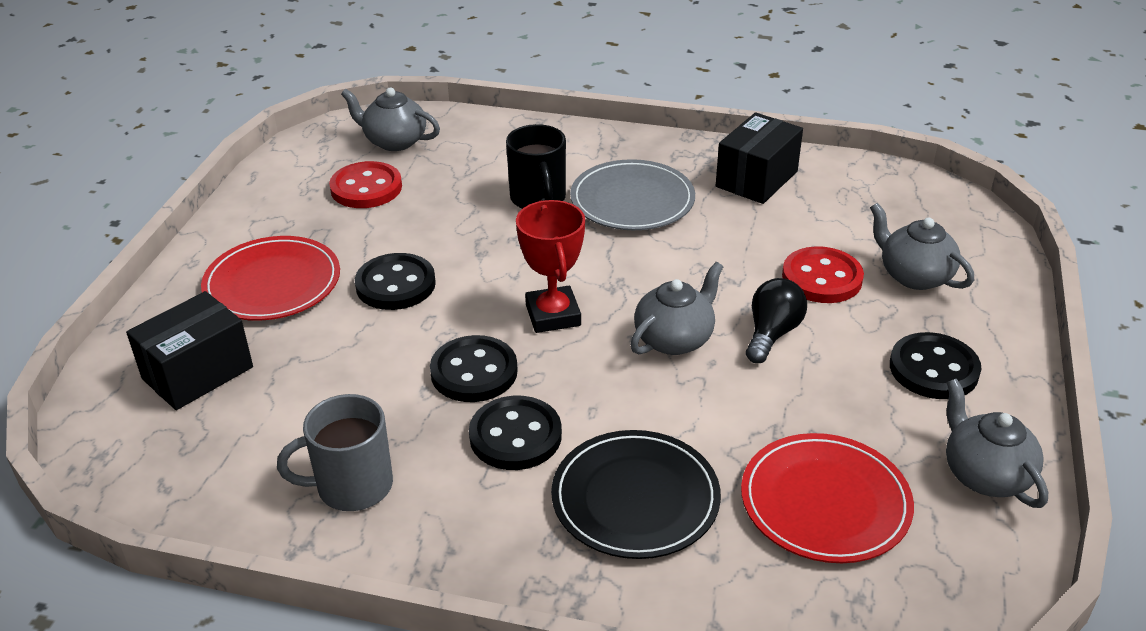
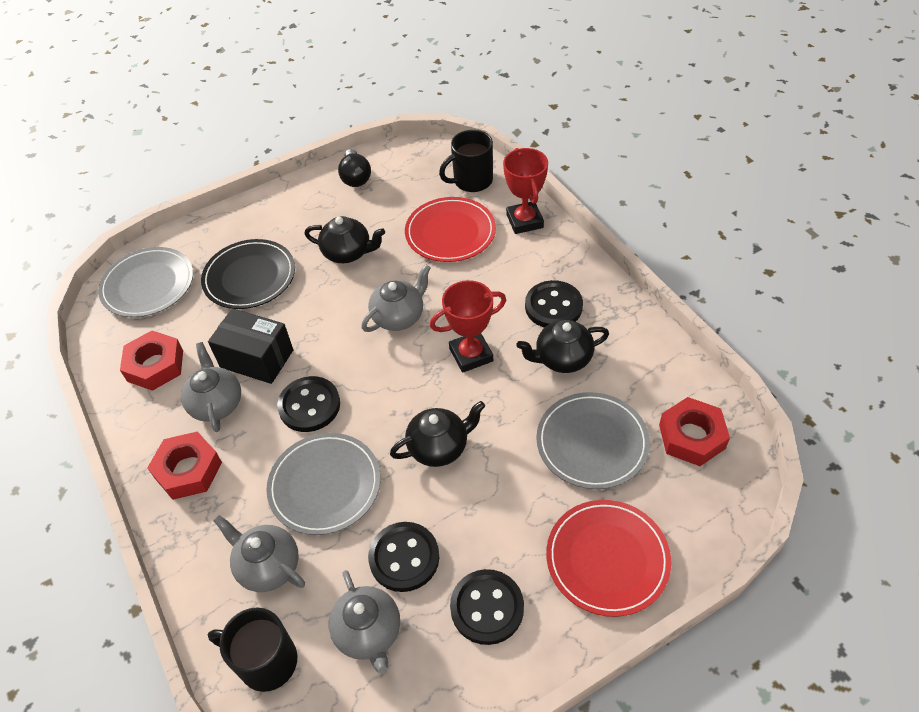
black box: 2 -> 1
black mug: 1 -> 2
black teapot: 0 -> 3
grey mug: 1 -> 0
grey plate: 1 -> 3
red button: 2 -> 0
red nut: 0 -> 3
red trophy: 1 -> 2

